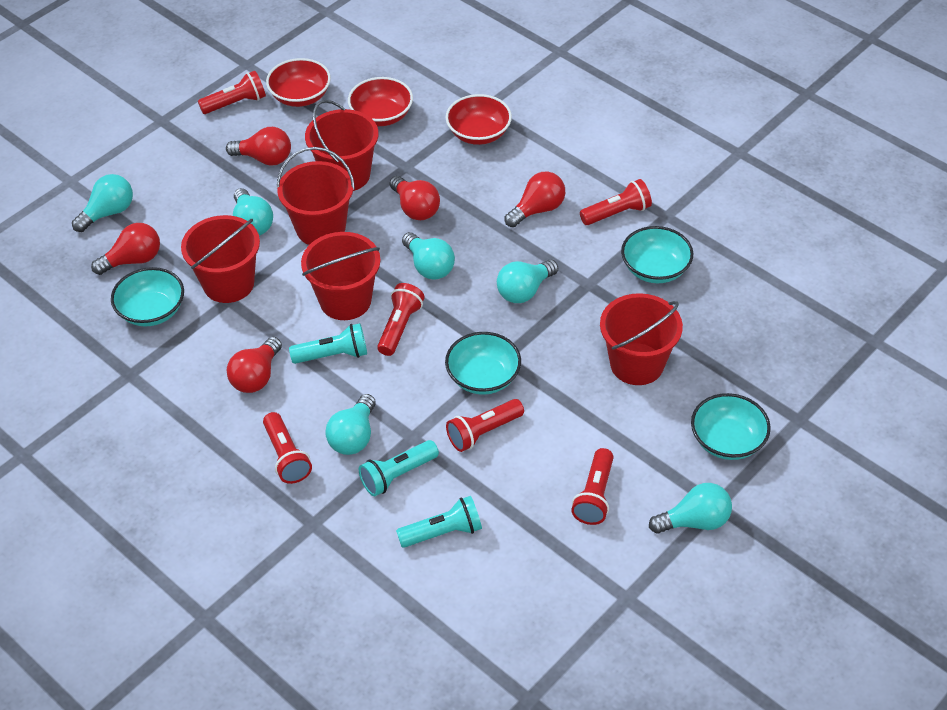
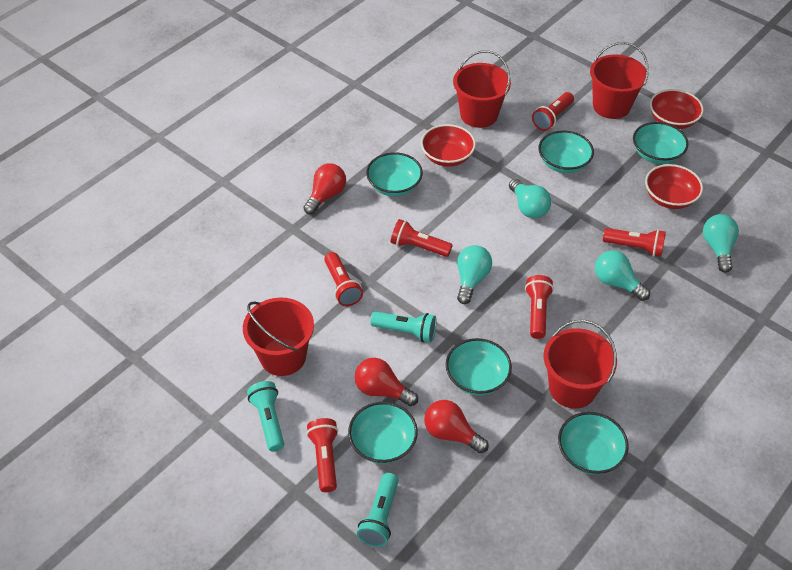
red bucket: 5 -> 4
red light bulb: 5 -> 3
turquoise bowl: 4 -> 6
turquoise light bulb: 6 -> 4

